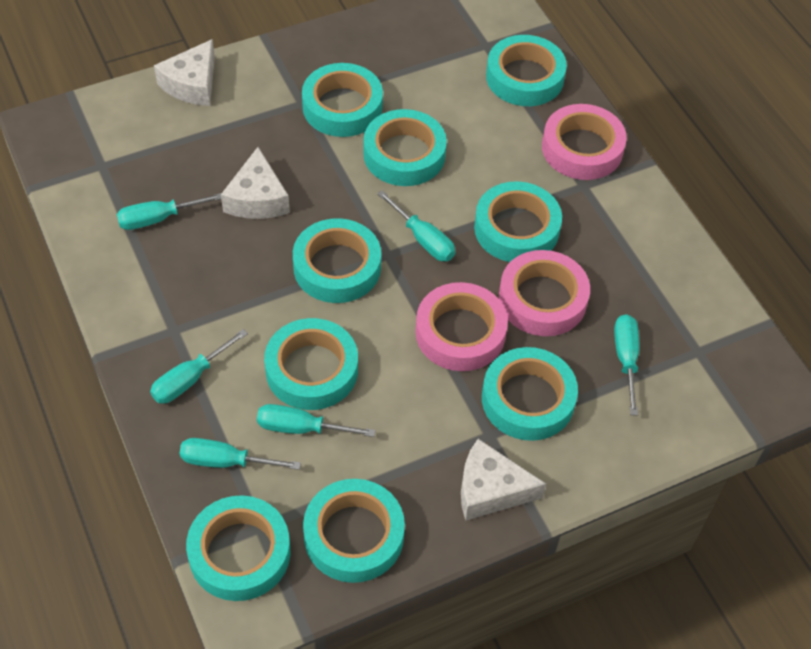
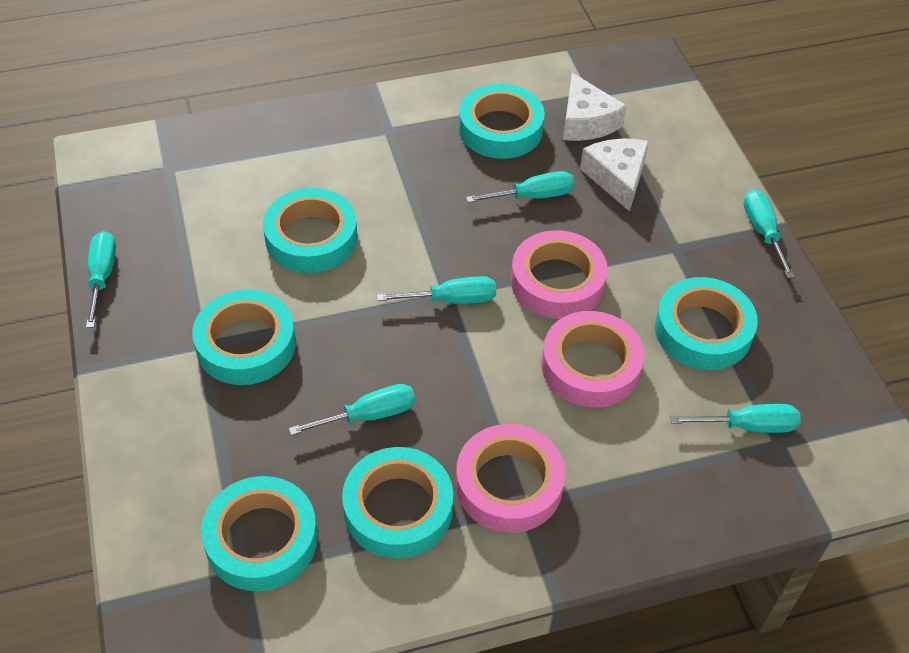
turquoise tape: 9 -> 6
white cheese: 3 -> 2

